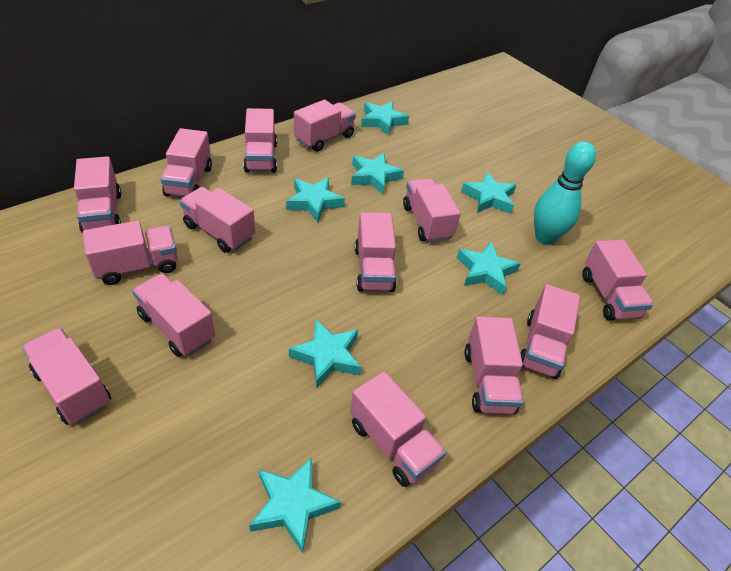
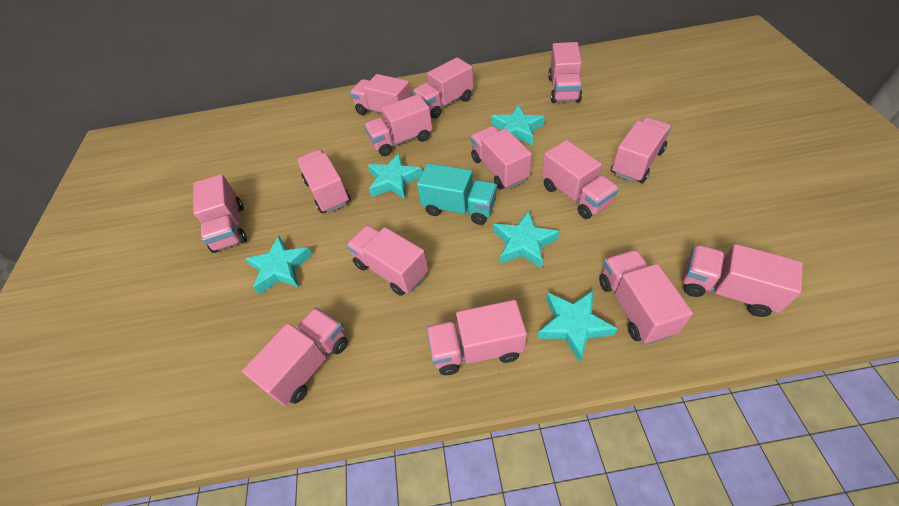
turquoise bowling pin: 1 -> 0
turquoise star: 7 -> 5
turquoise truck: 0 -> 1

